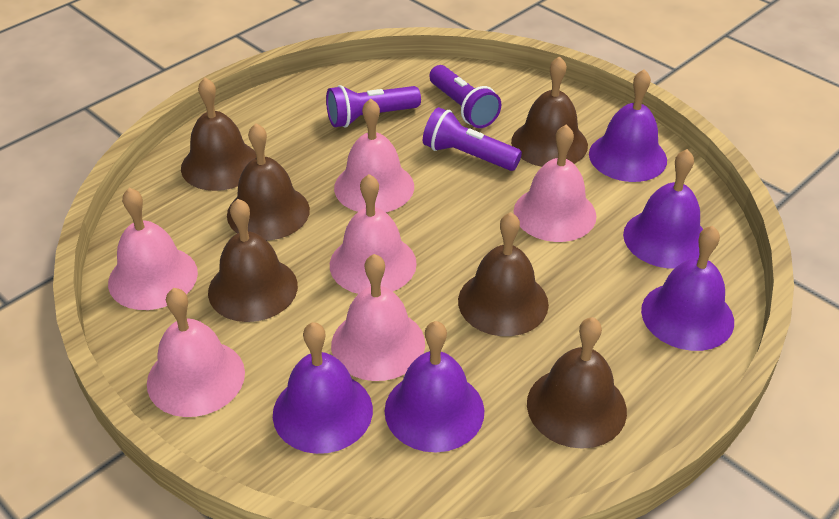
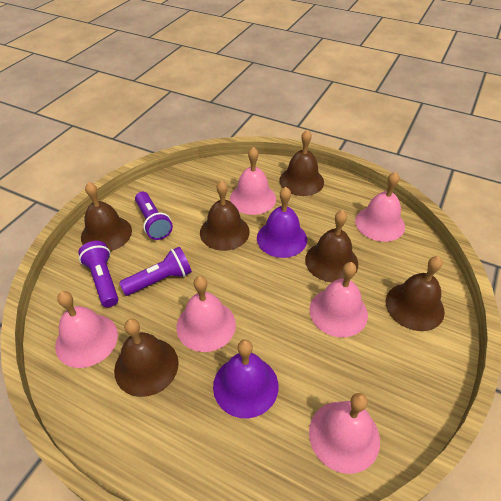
purple bell: 5 -> 2

